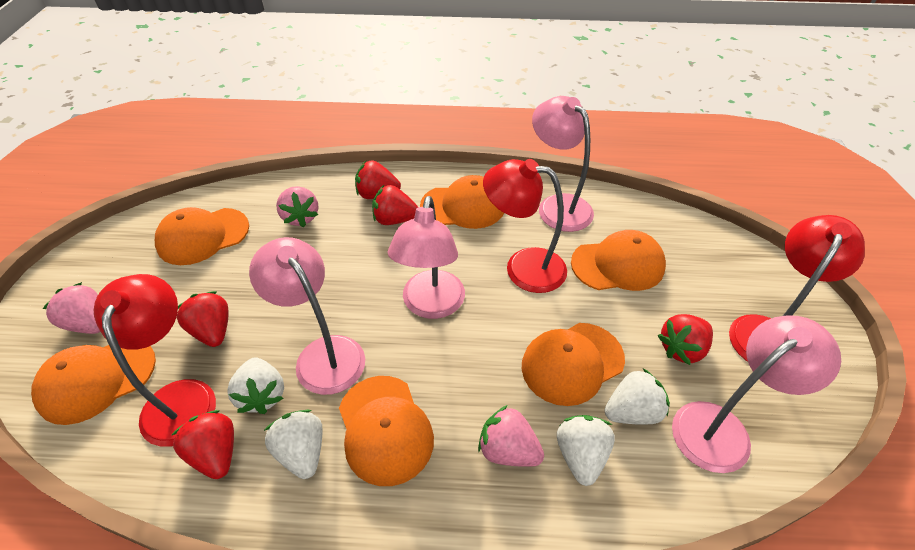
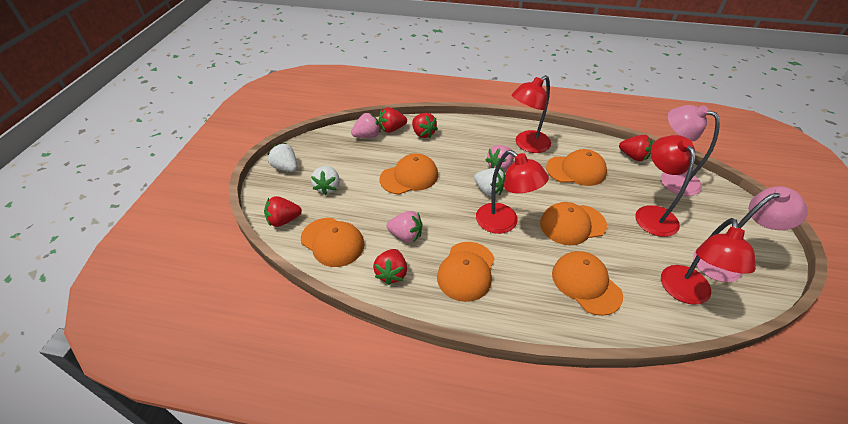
pink lamp: 4 -> 2
red lamp: 3 -> 4
white strawberry: 4 -> 3

